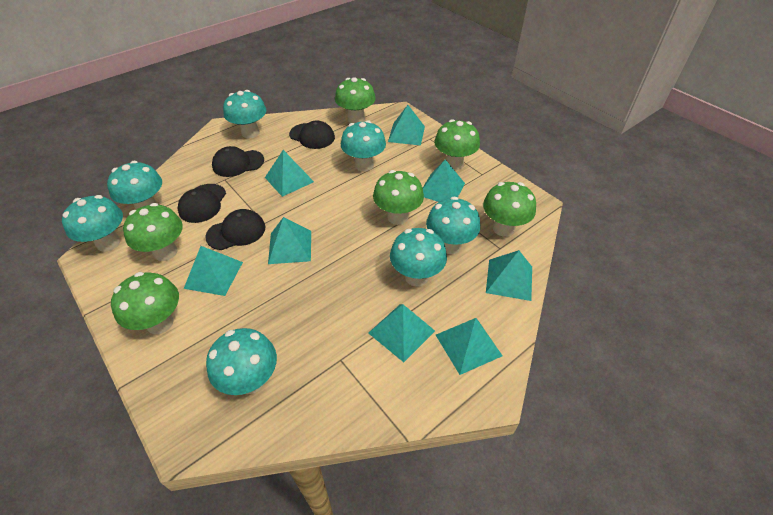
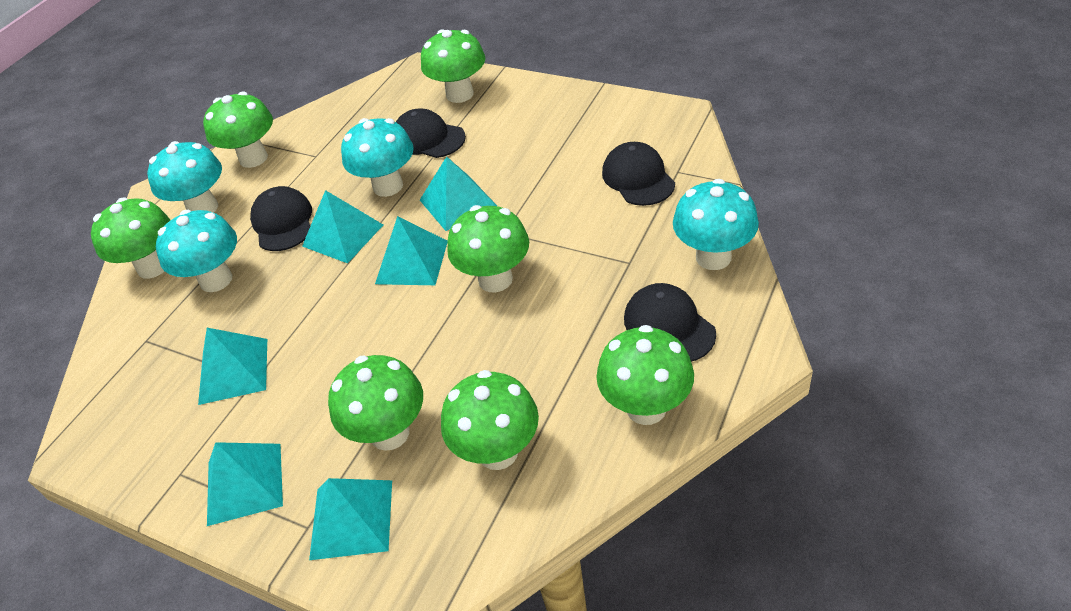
green mushroom: 6 -> 7
turquoise mushroom: 7 -> 4
turquoise pyramid: 8 -> 6

